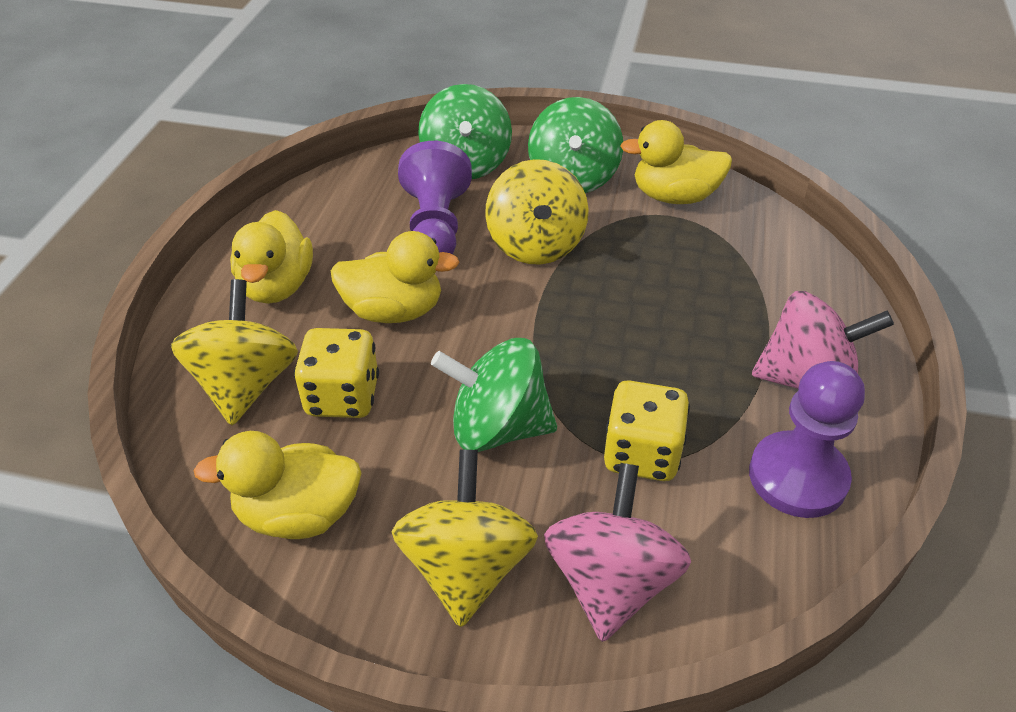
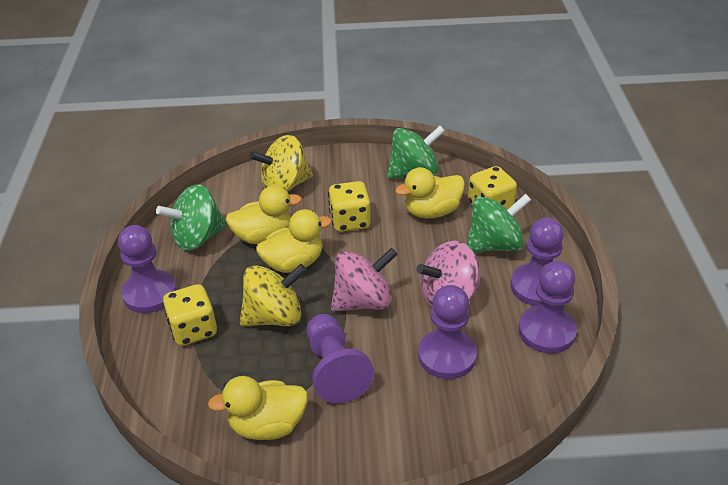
purple pawn: 2 -> 5
yellow dice: 2 -> 3
yellow spinning top: 3 -> 2

